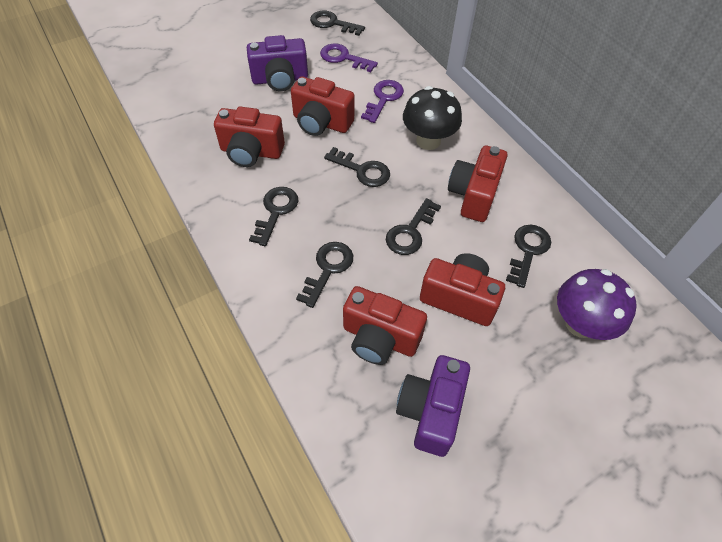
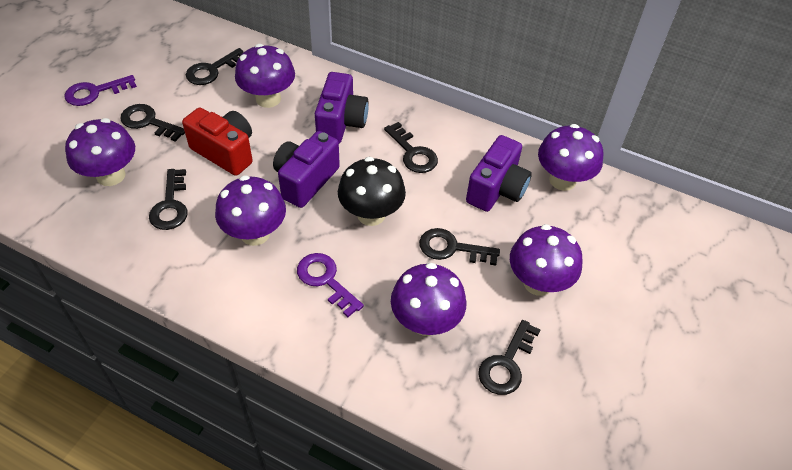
purple camera: 2 -> 3
purple mushroom: 1 -> 6
red camera: 5 -> 1

